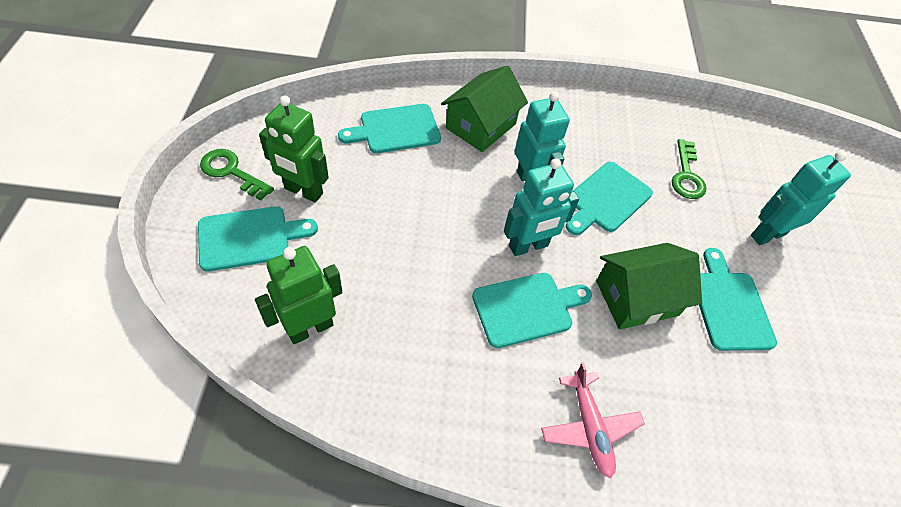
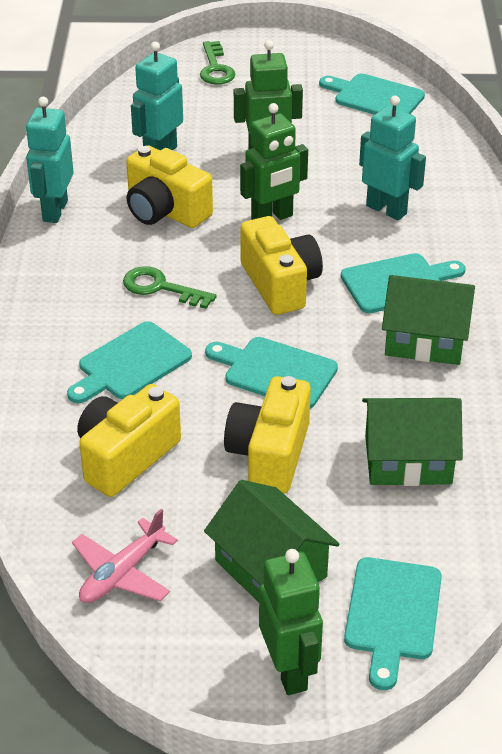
green house: 2 -> 3
green robot: 2 -> 3
yellow camera: 0 -> 4

